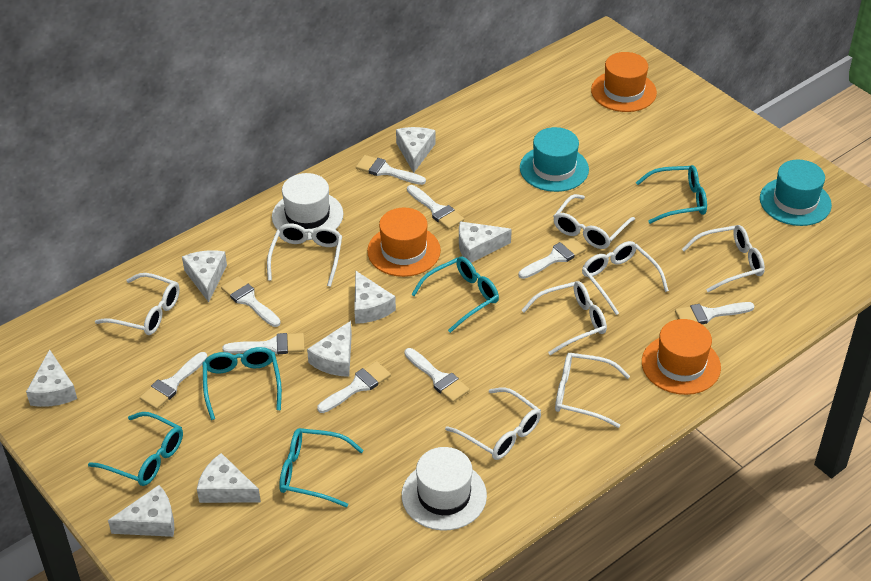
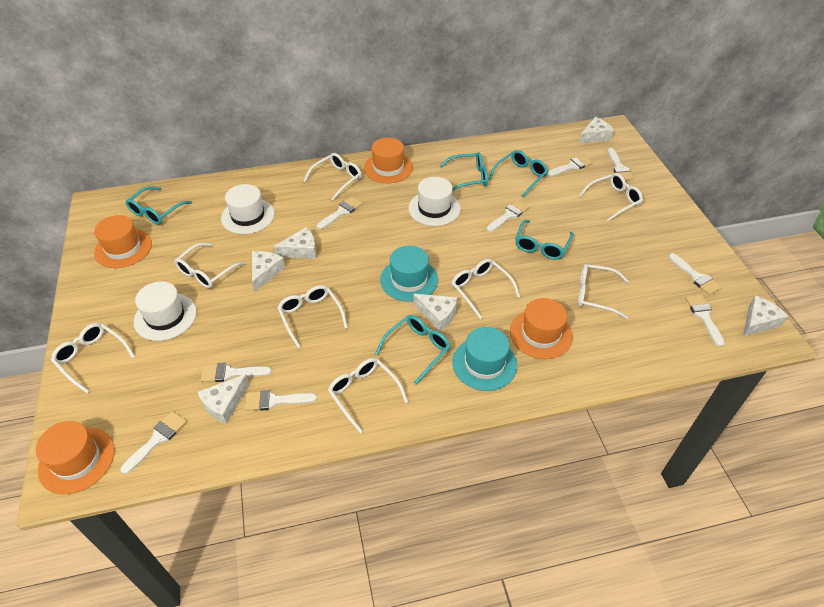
orange hat: 3 -> 4
white cheese: 8 -> 6
white hat: 2 -> 3

